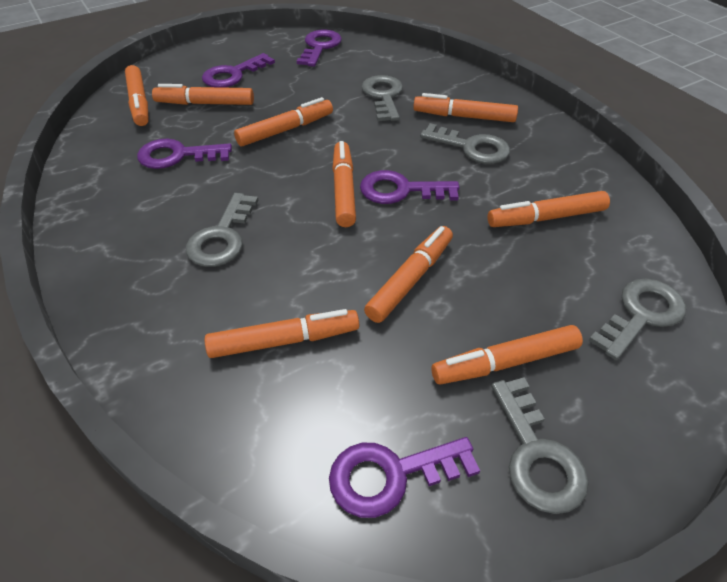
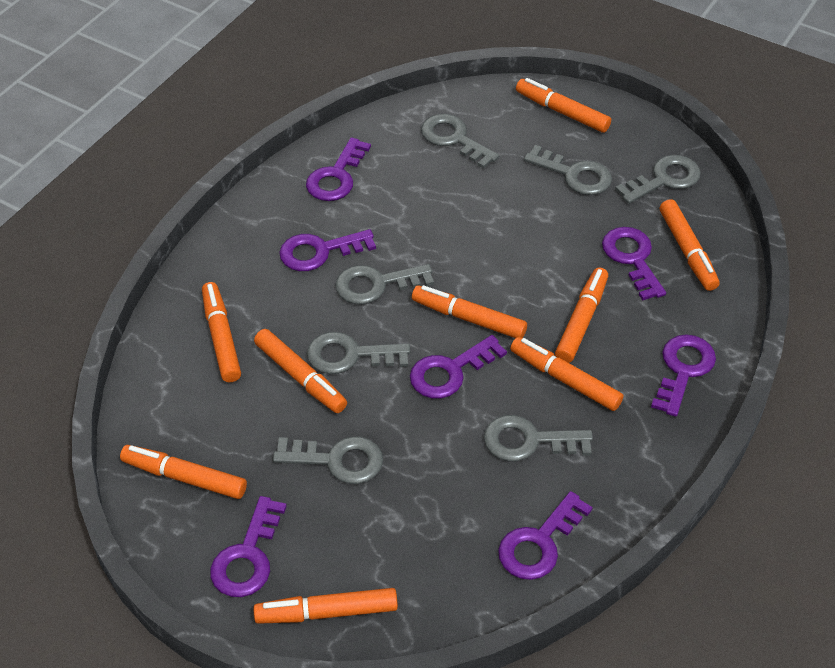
grey key: 5 -> 7
purple key: 5 -> 7

